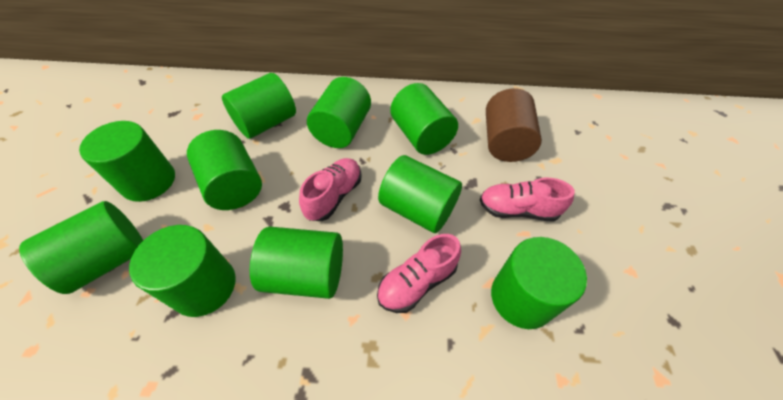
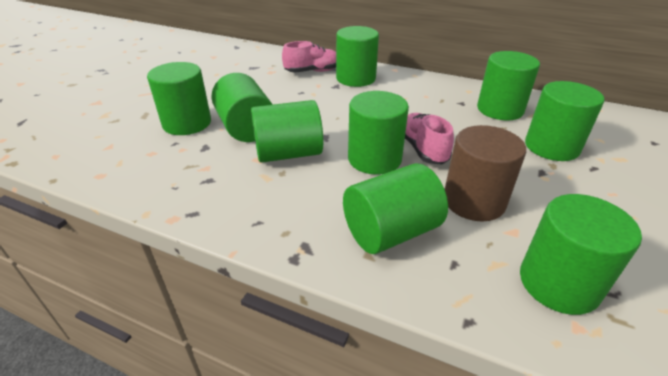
green cylinder: 10 -> 9
pink shoe: 3 -> 2

